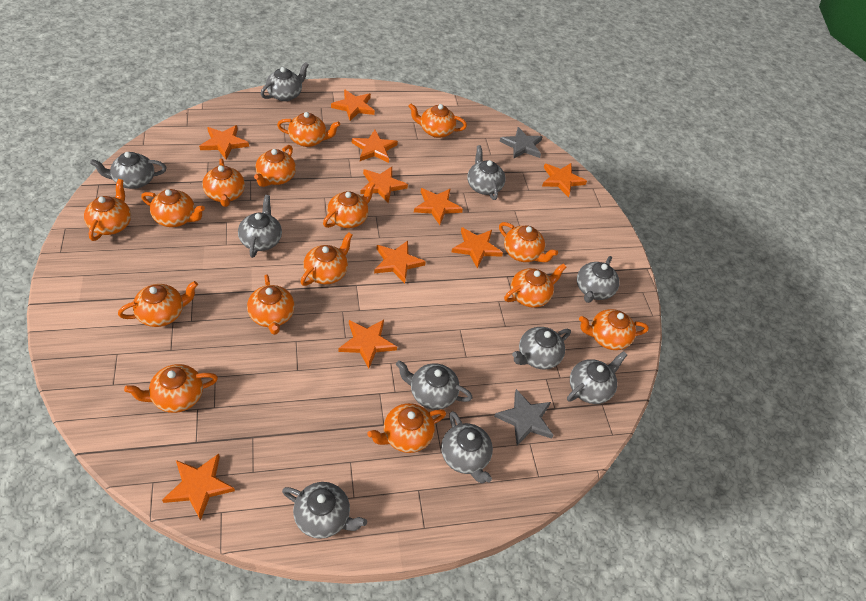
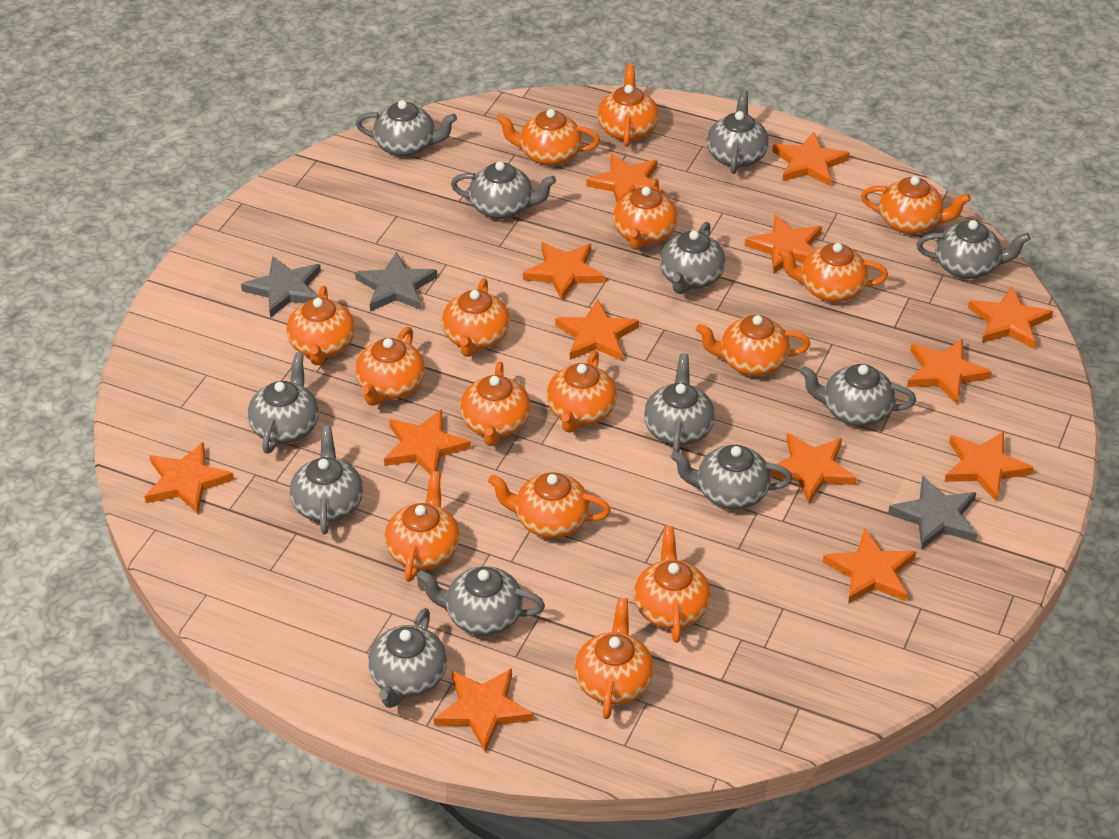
grey star: 2 -> 3
grey teapot: 10 -> 12
orange star: 10 -> 13

